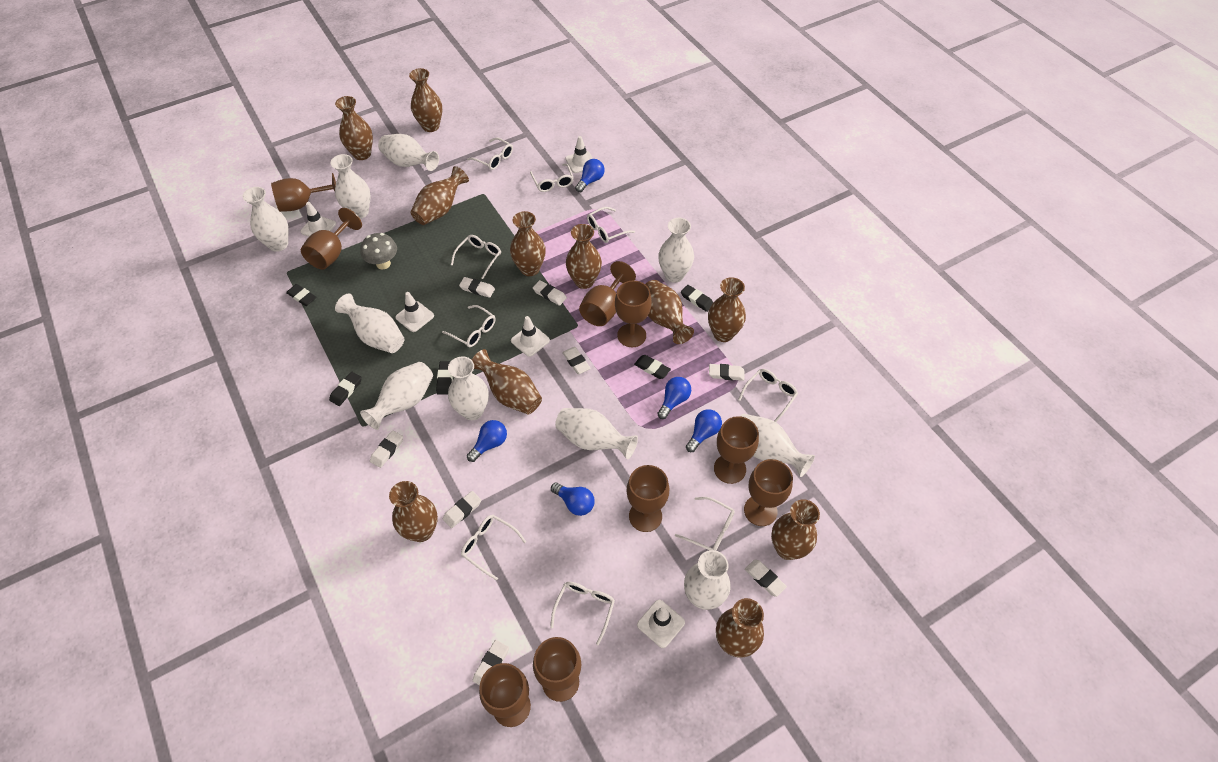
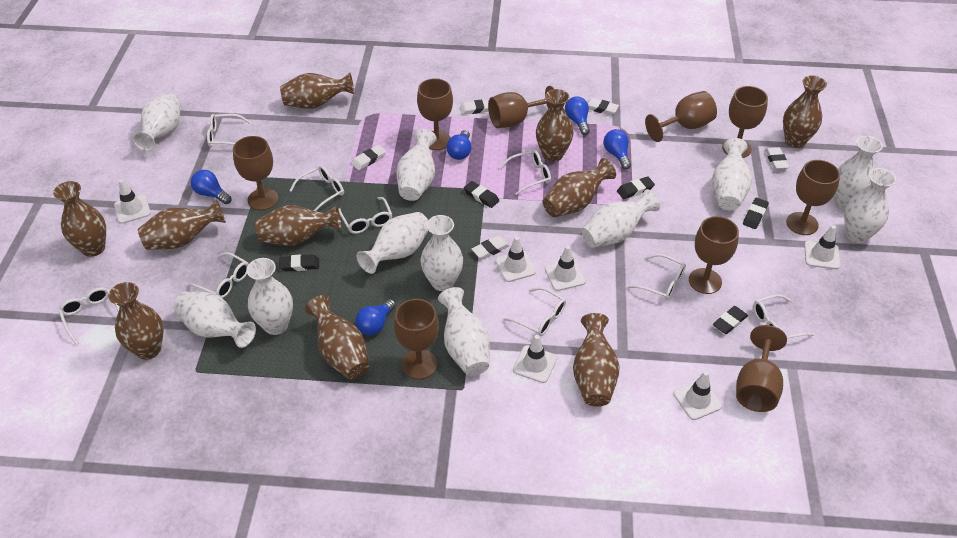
brown vase: 11 -> 10
grey mushroom: 1 -> 0
white eraser: 8 -> 5
white traffic cone: 5 -> 6
white vase: 10 -> 11

